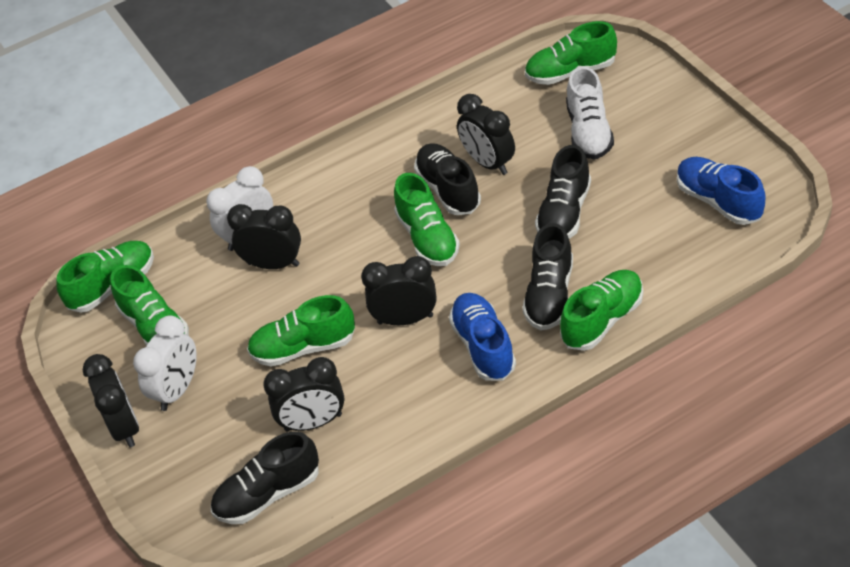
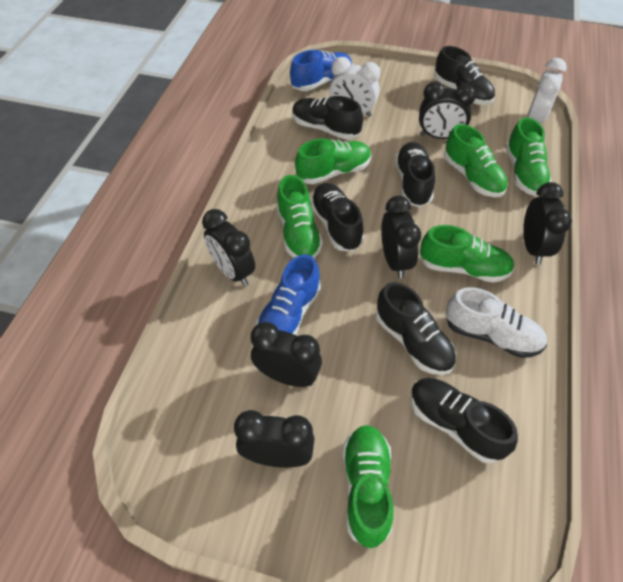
black clock: 5 -> 6
black shoe: 4 -> 6

